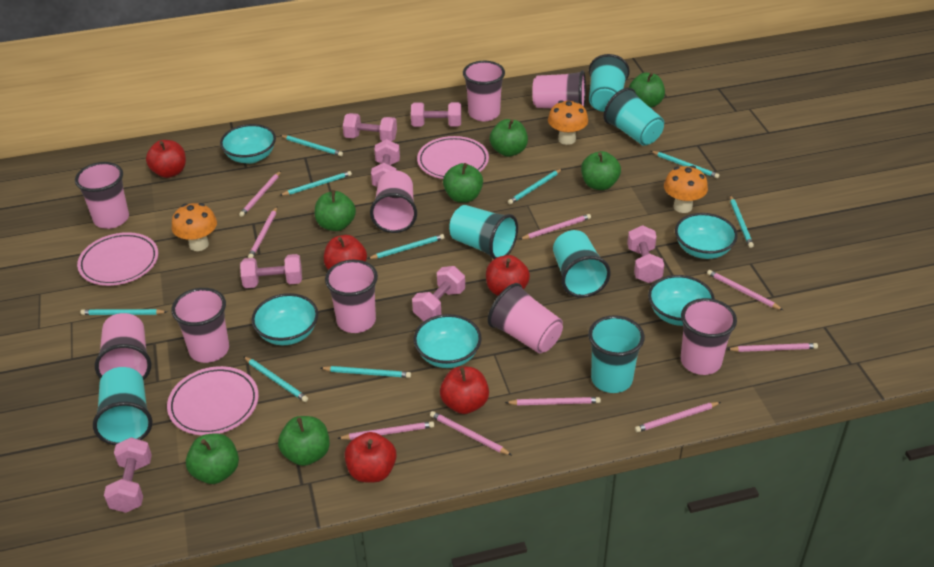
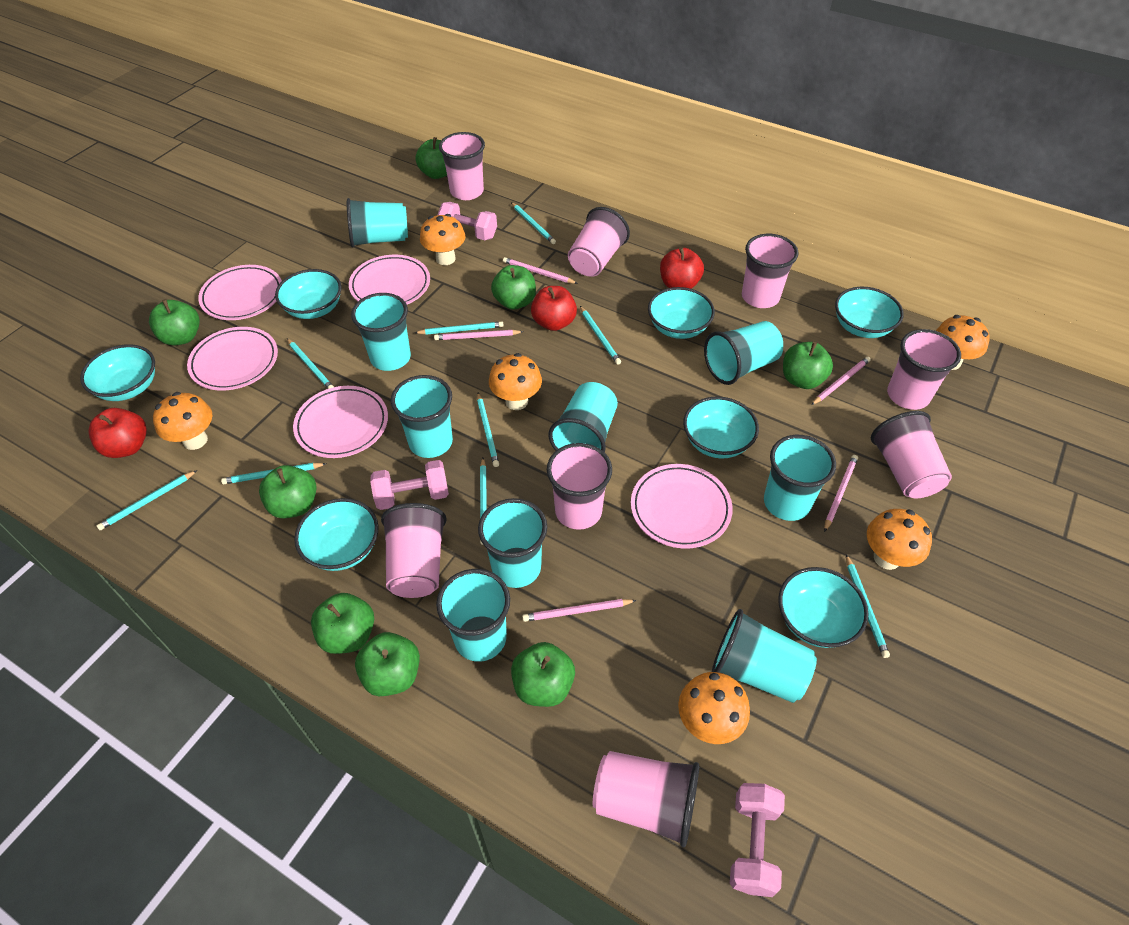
green apple: 7 -> 8
orange mushroom: 3 -> 6
pink cup: 9 -> 8
pink dumbbell: 7 -> 3
pink pencil: 9 -> 5
pink plate: 3 -> 5
red apple: 5 -> 3
turquoise bowl: 5 -> 7
turquoise cup: 6 -> 9

